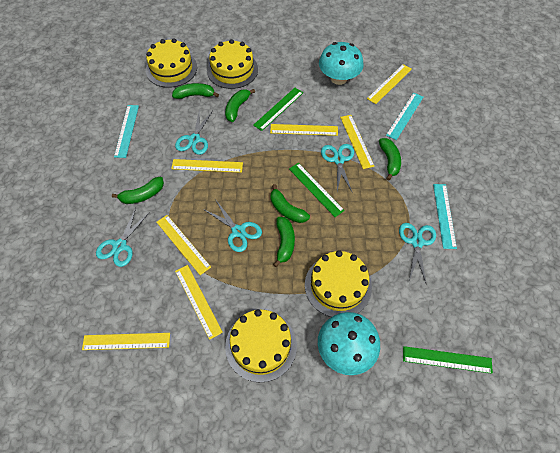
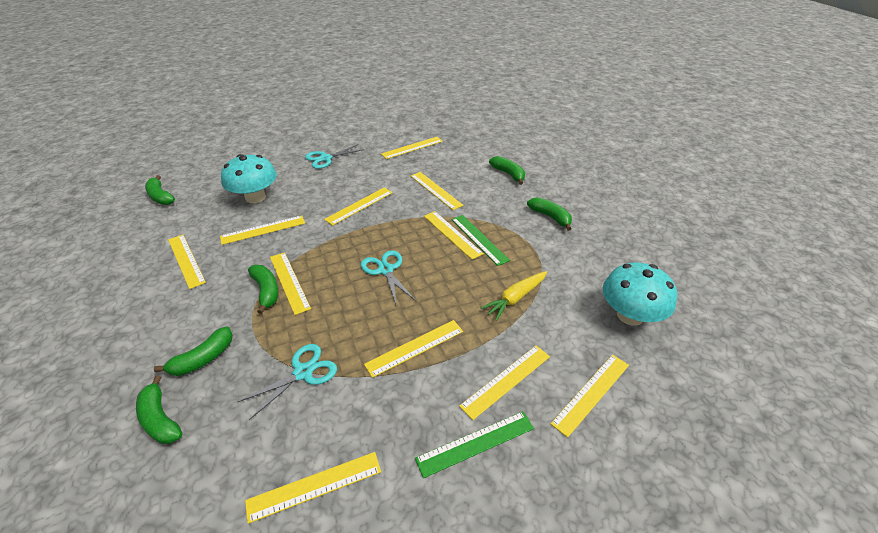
green ruler: 3 -> 2
turquoise ruler: 3 -> 0
turquoise scissors: 5 -> 3
yellow cake: 4 -> 0
yellow carrot: 0 -> 1
yellow ruler: 7 -> 11

